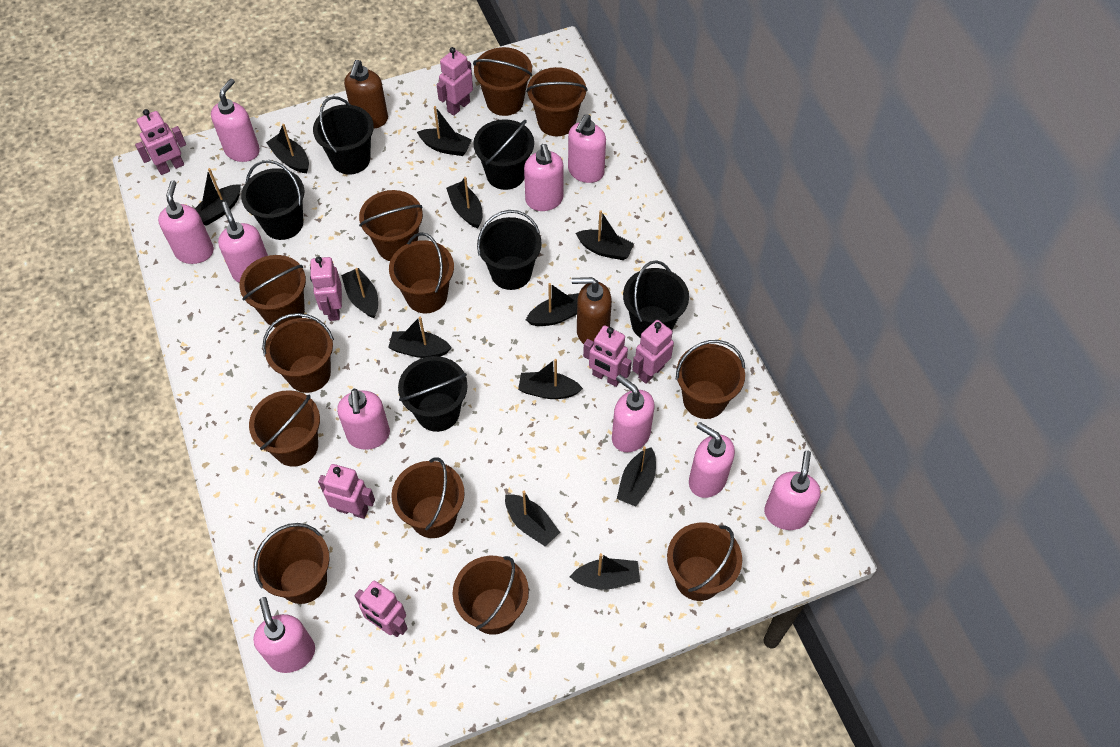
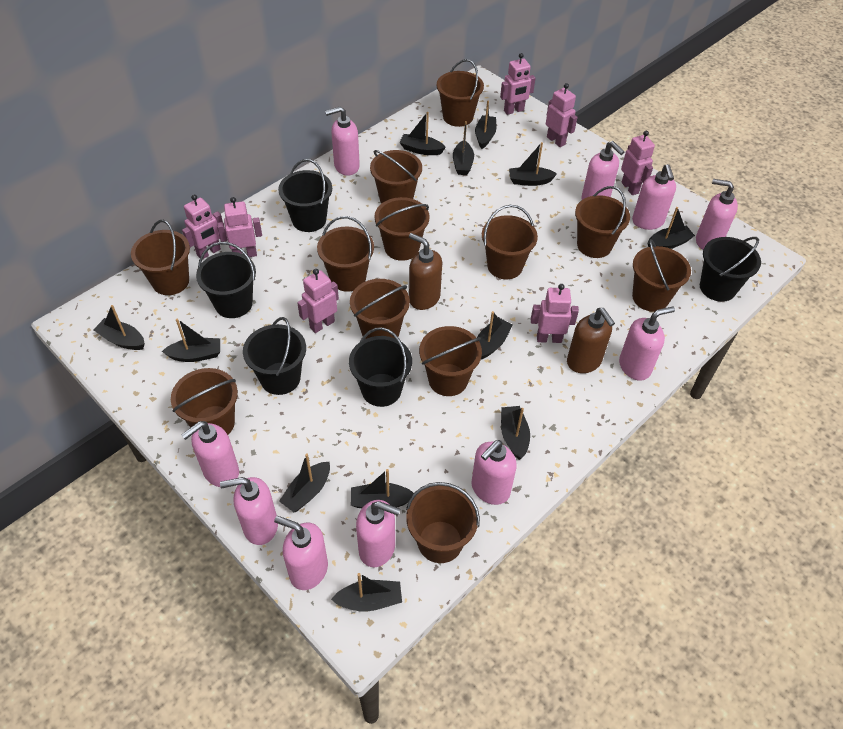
black bucket: 6 -> 5

